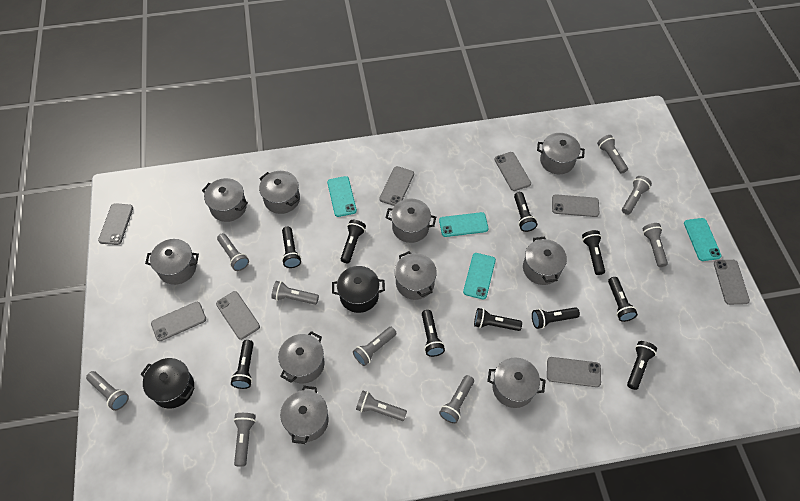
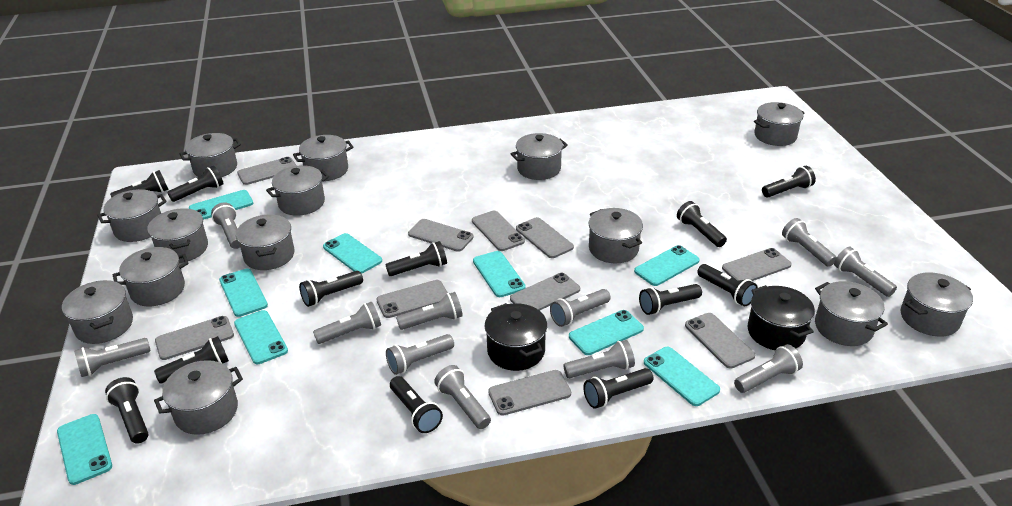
black flashlight: 10 -> 12
grey flashlight: 10 -> 11
grey phone: 8 -> 10
grey pot: 10 -> 14
turquoise phone: 4 -> 9

